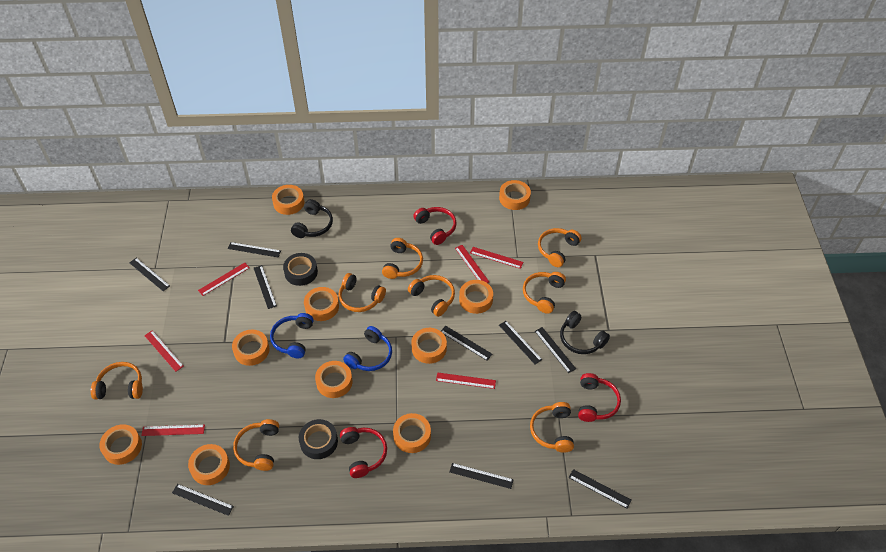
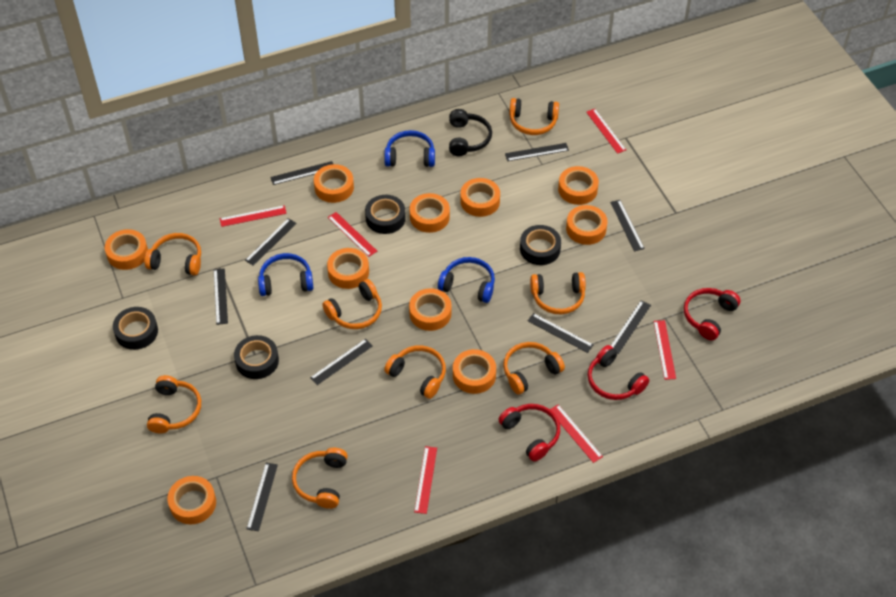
black headphones: 2 -> 1
black tape: 2 -> 4
blue headphones: 2 -> 3

